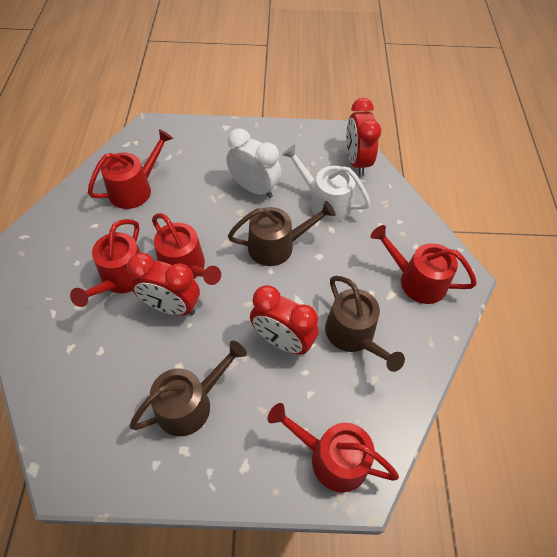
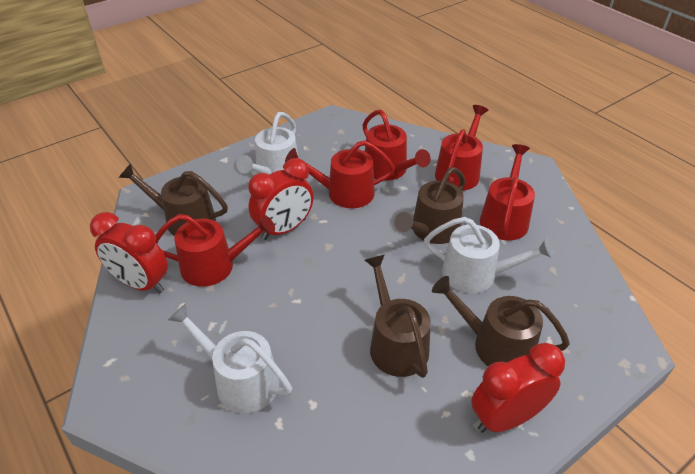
brown watering can: 3 -> 4
white clock: 1 -> 0
white watering can: 1 -> 3

